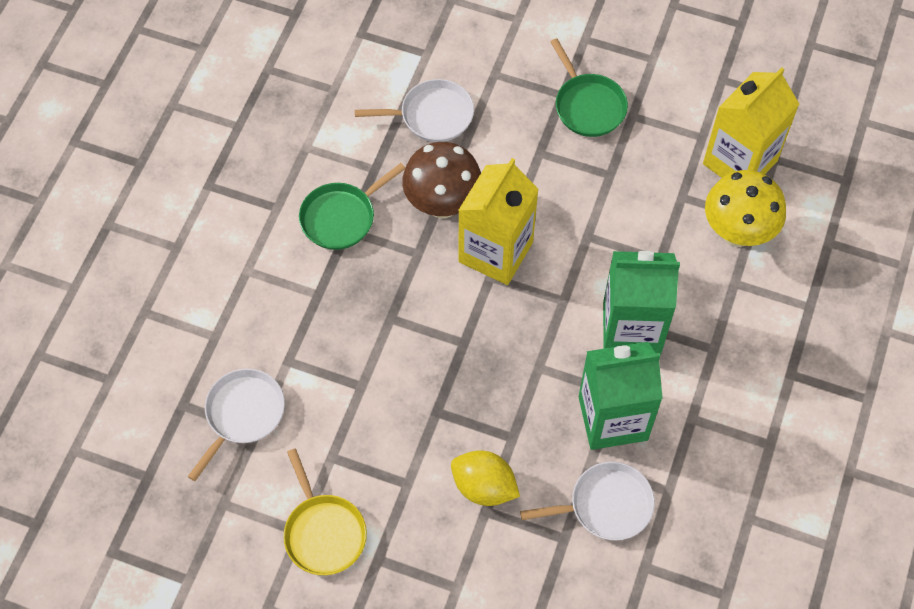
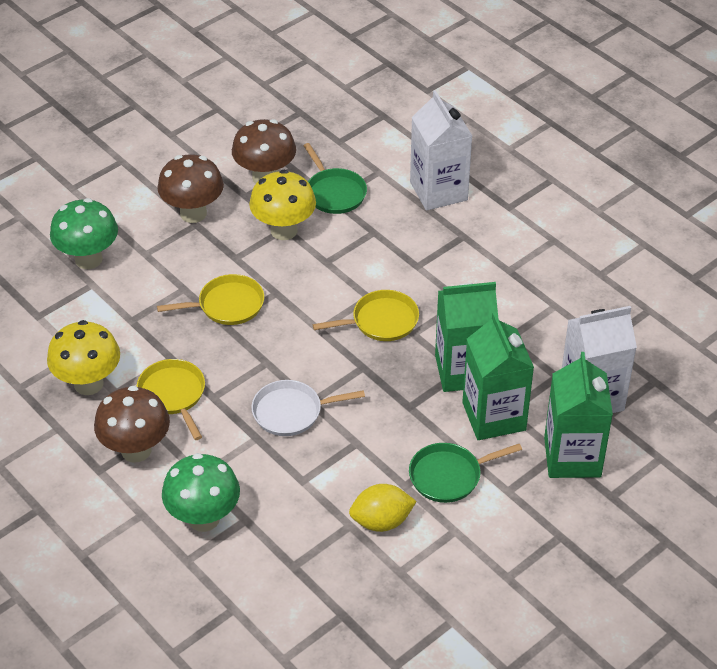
brown mushroom: 1 -> 3
green carton: 2 -> 3
green mushroom: 0 -> 2
white carton: 0 -> 2
white pan: 3 -> 1
yellow carton: 2 -> 0
yellow mushroom: 1 -> 2
yellow pan: 1 -> 3

